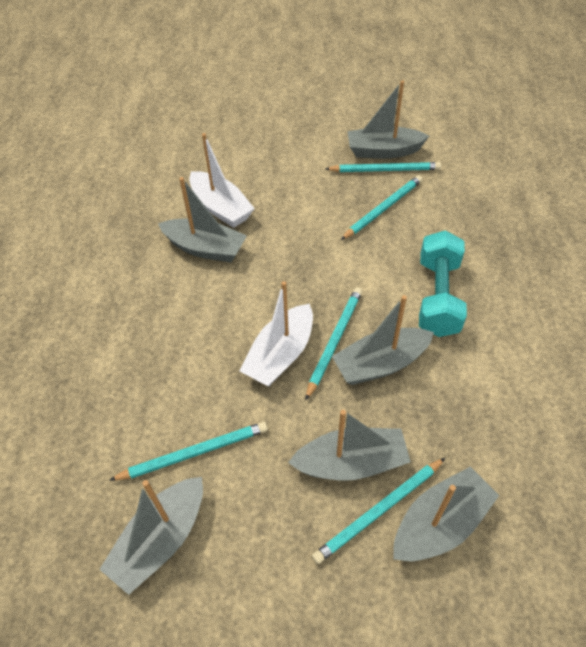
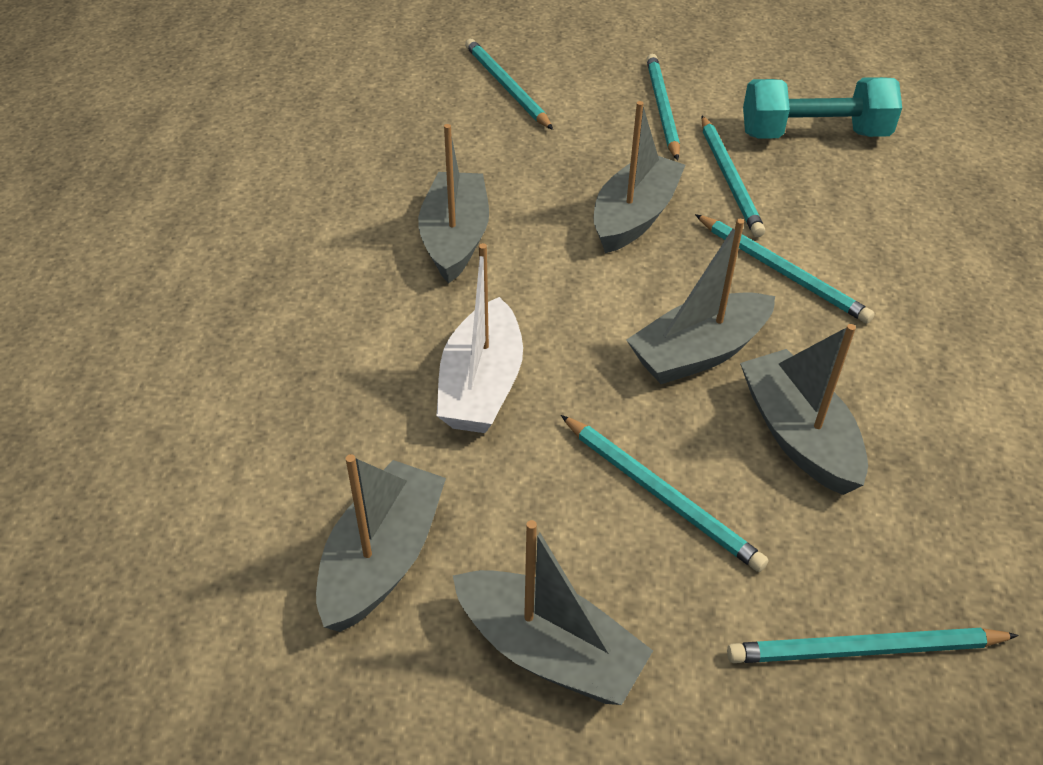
turquoise pencil: 5 -> 6
white boat: 2 -> 1

